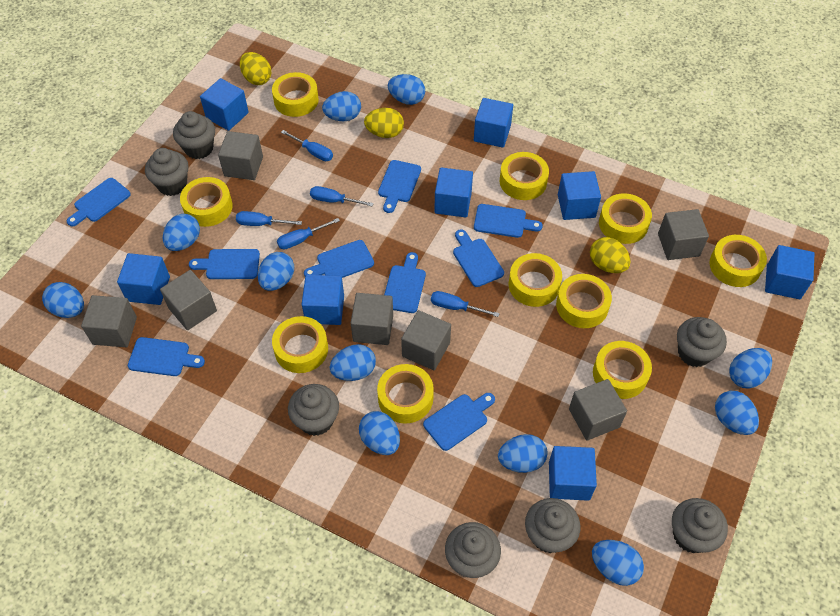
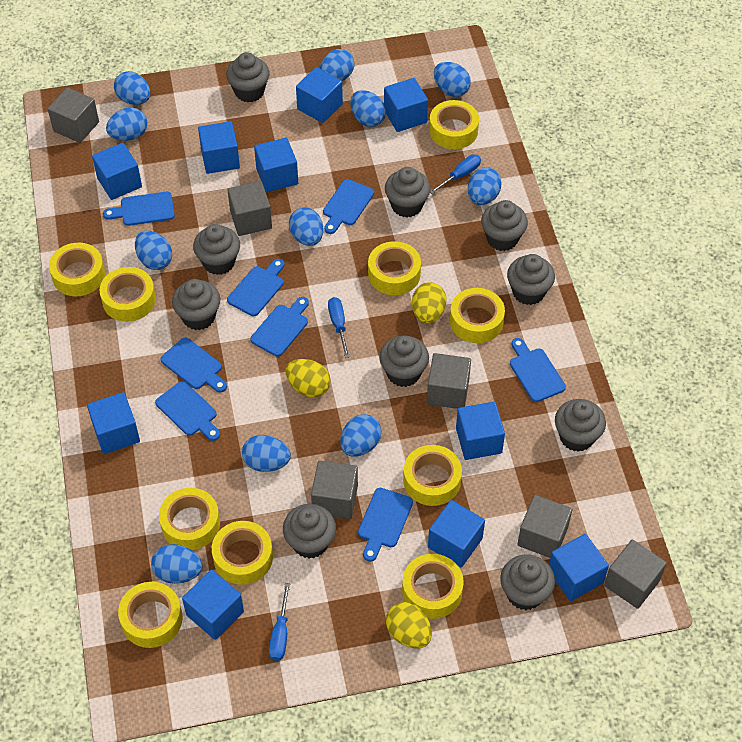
blue cube: 8 -> 10
blue cutting board: 9 -> 8
blue screwdriver: 5 -> 3
grey cube: 7 -> 6
grey cupcake: 7 -> 10

